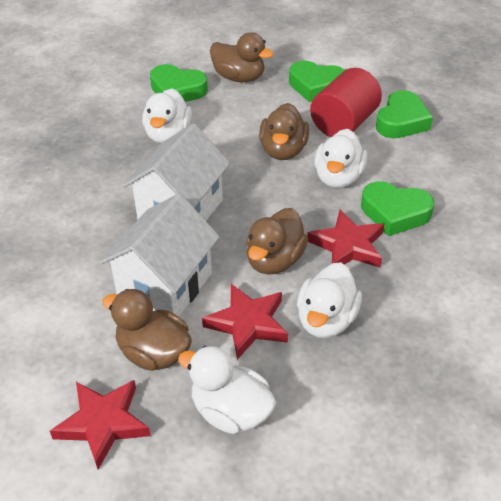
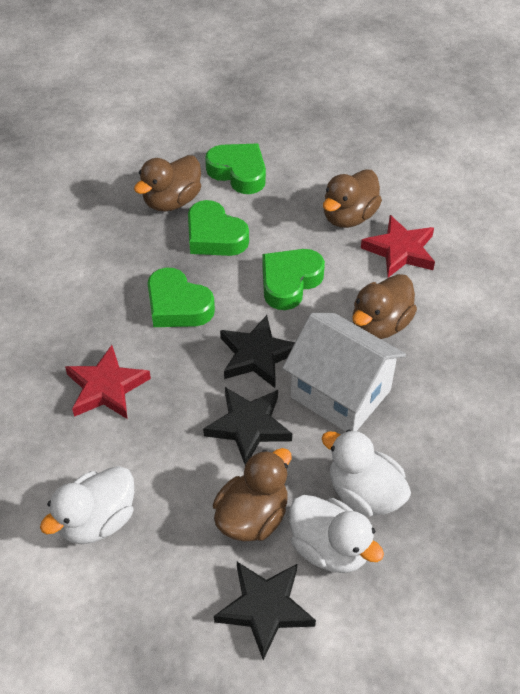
black star: 0 -> 3
red cylinder: 1 -> 0
red star: 3 -> 2
white duck: 4 -> 3
white house: 2 -> 1

